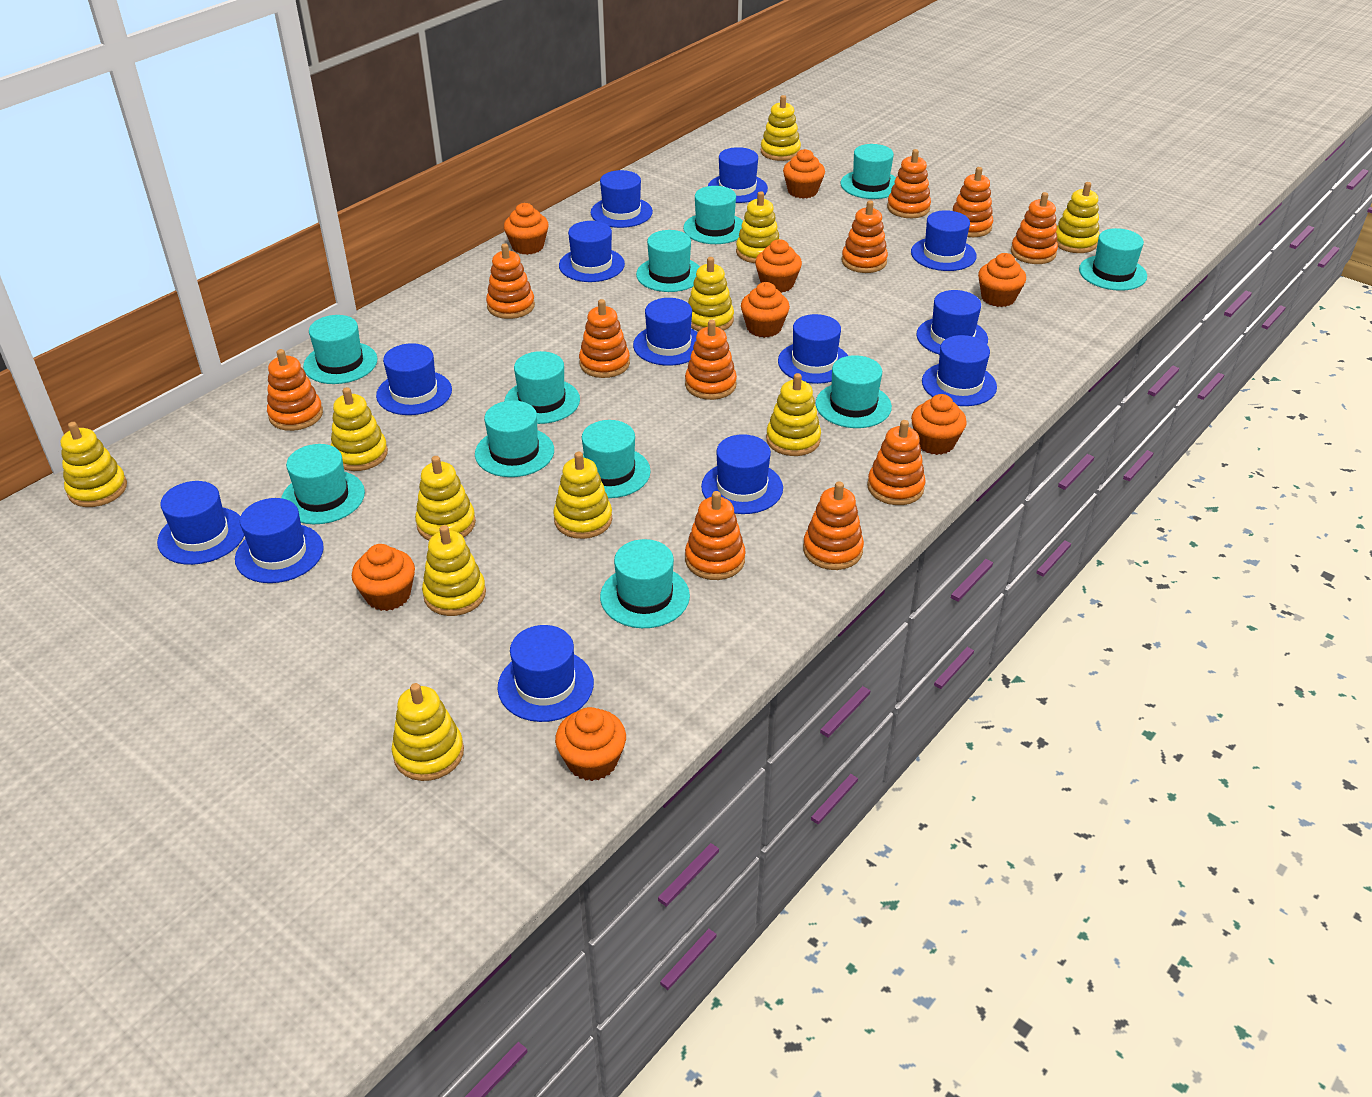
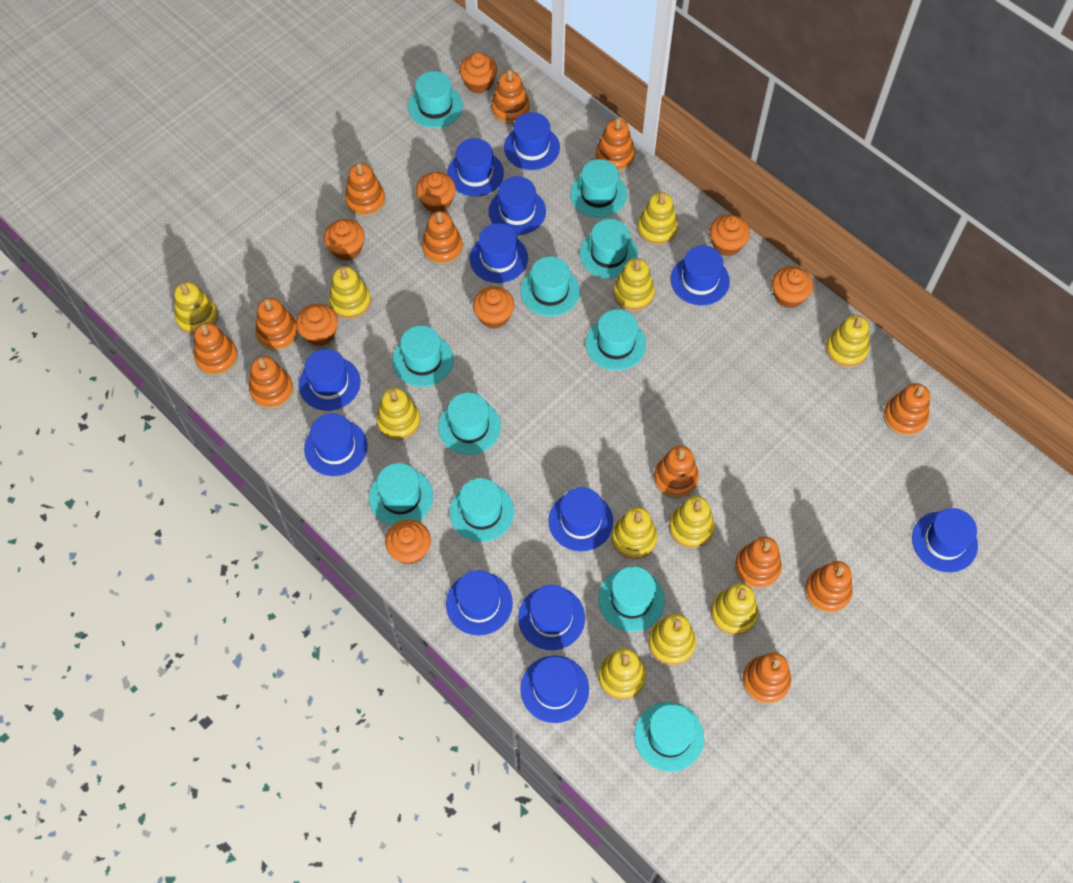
blue hat: 13 -> 12
orange stacking toy: 11 -> 12

